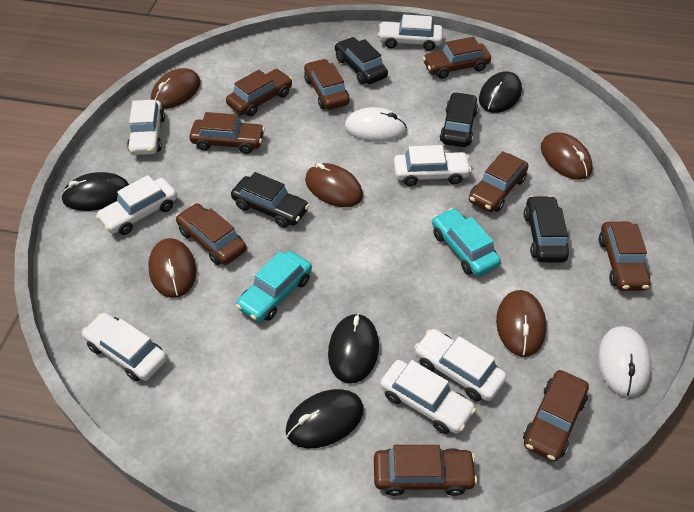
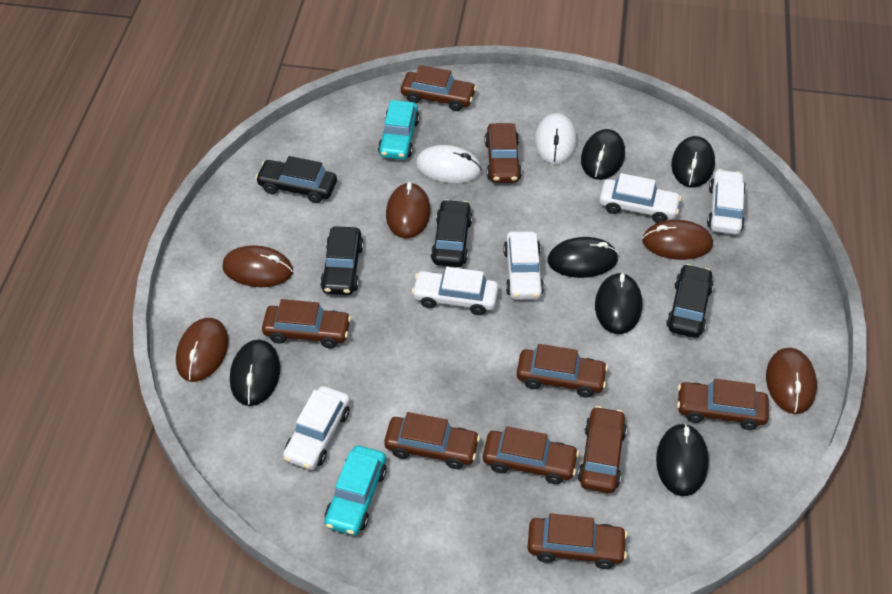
black mouse: 4 -> 6
white car: 7 -> 5

